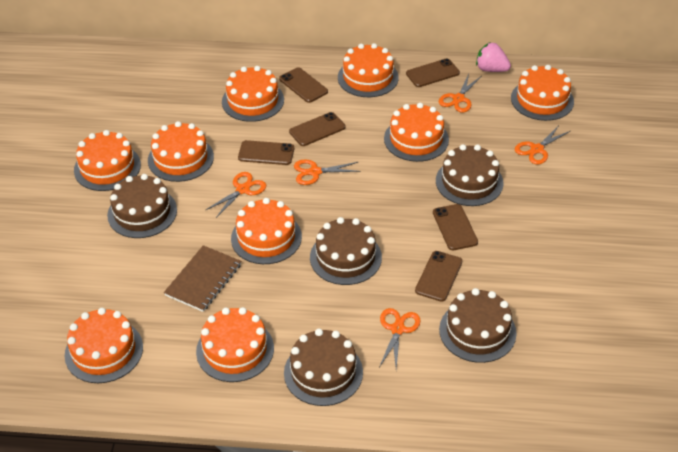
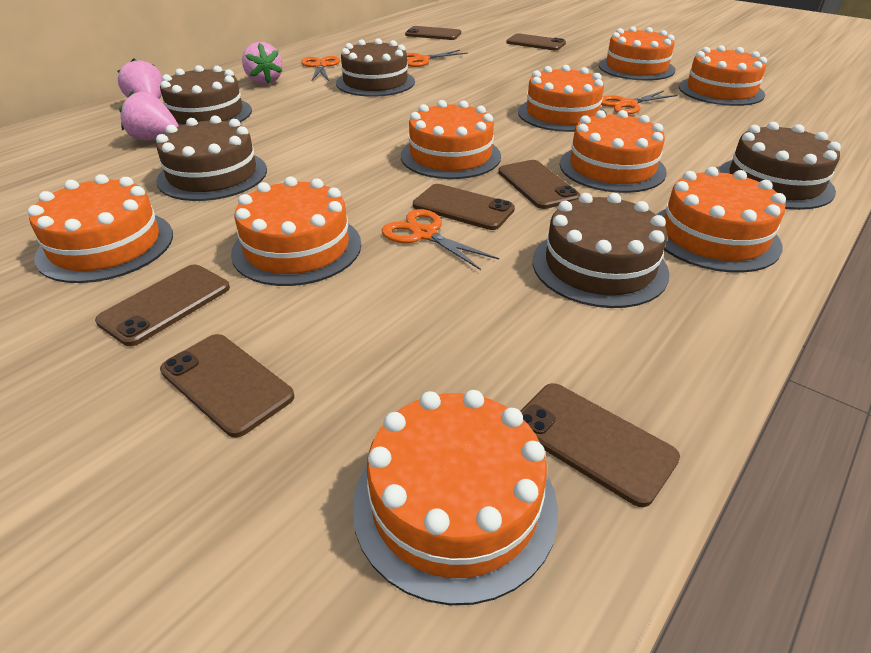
brown notebook: 1 -> 0
brown phone: 6 -> 7
orange scissors: 5 -> 4
pink strawberry: 1 -> 3

